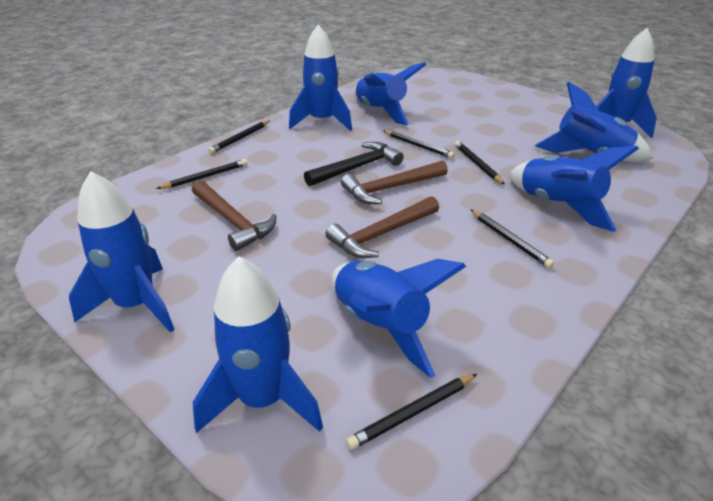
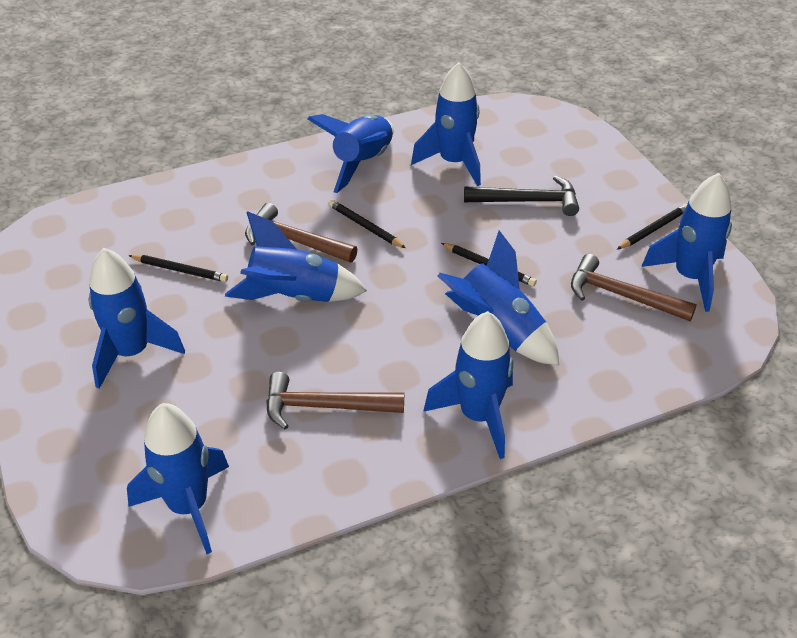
black pencil: 6 -> 4

